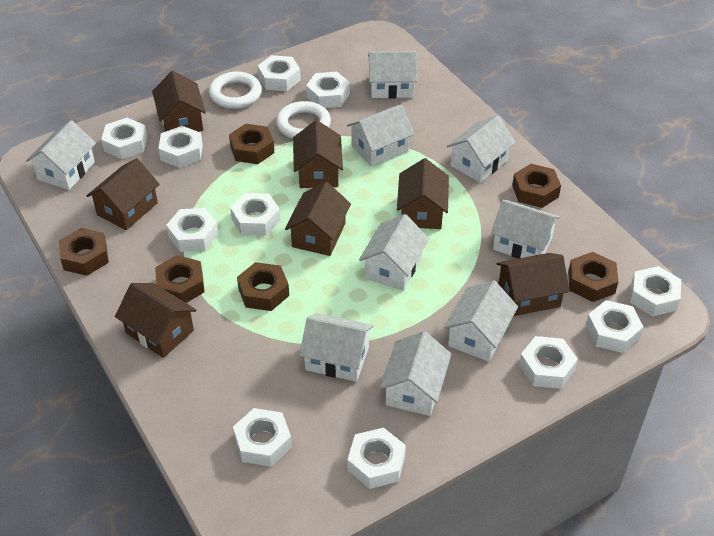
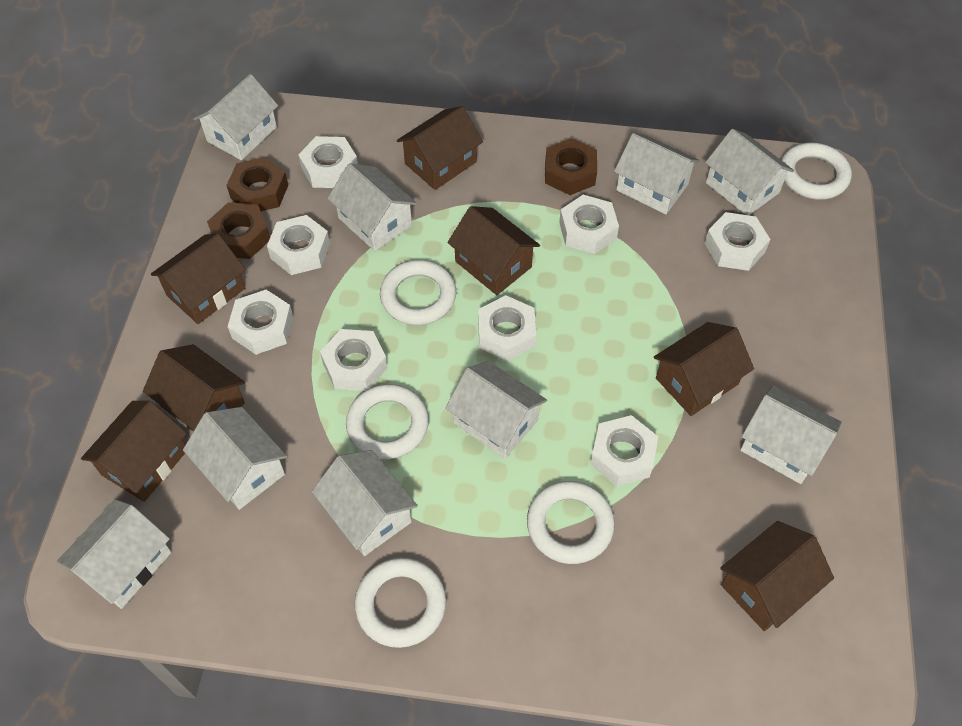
brown nut: 6 -> 3
white nut: 11 -> 8
white ring: 2 -> 5

